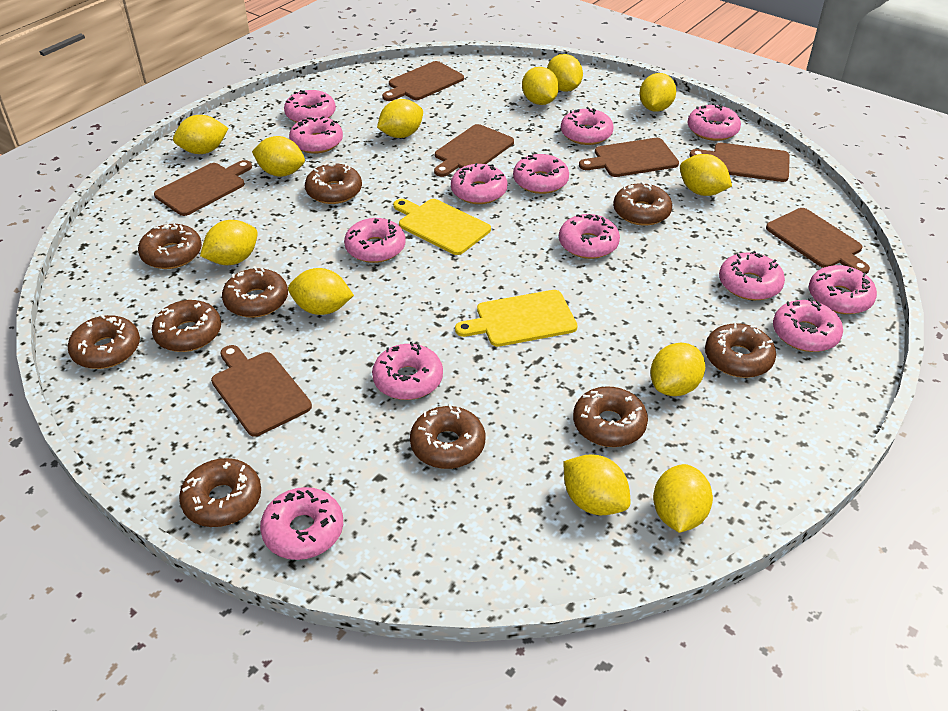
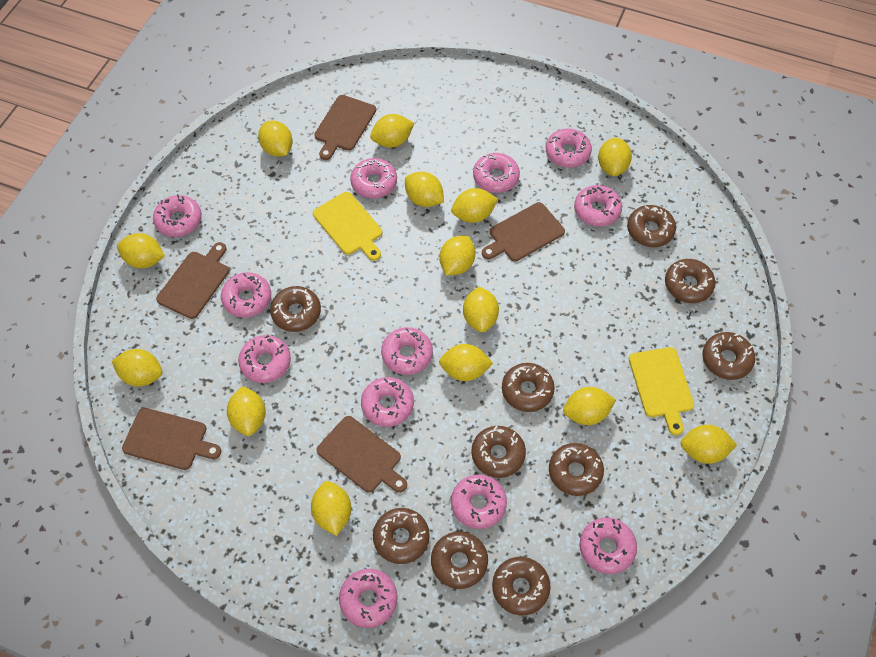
brown cutting board: 7 -> 5
pink donut: 13 -> 12
yellow lemon: 12 -> 14

